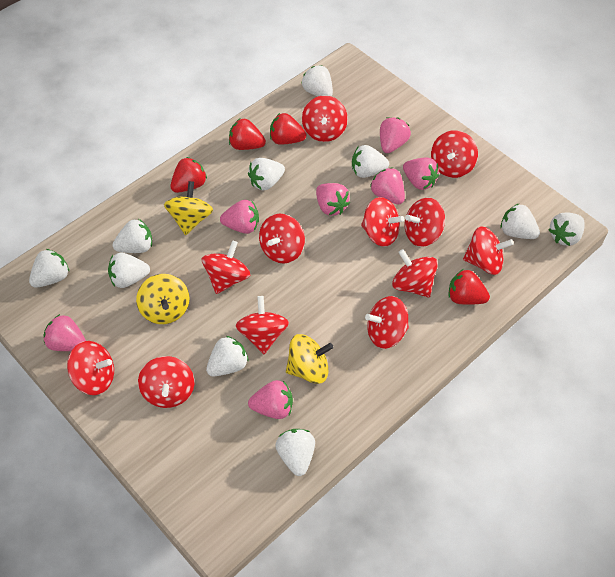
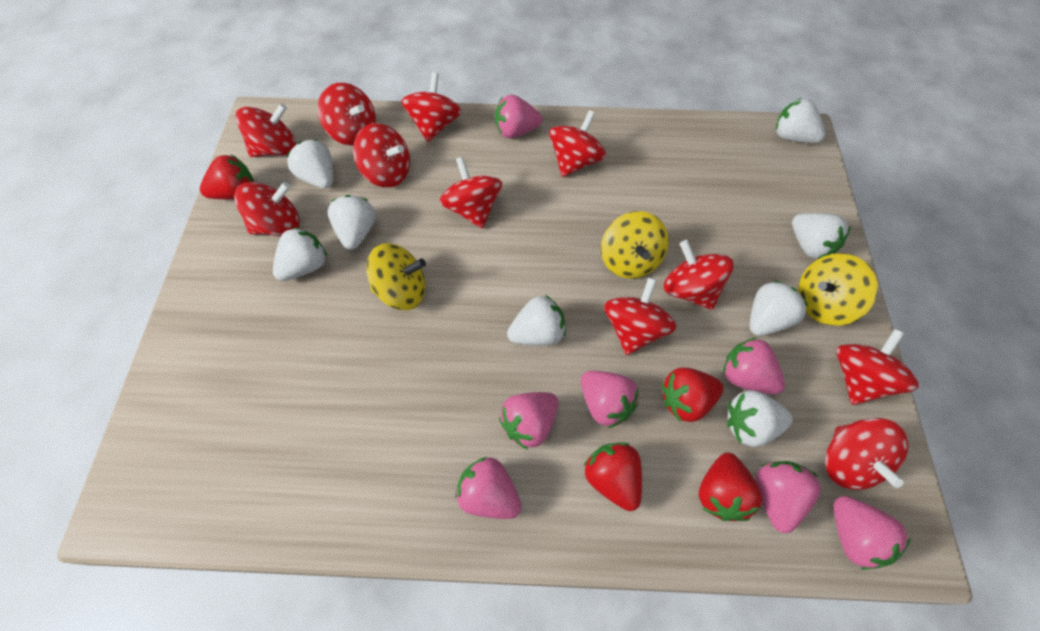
red spinning top: 12 -> 11
white strawberry: 10 -> 8

